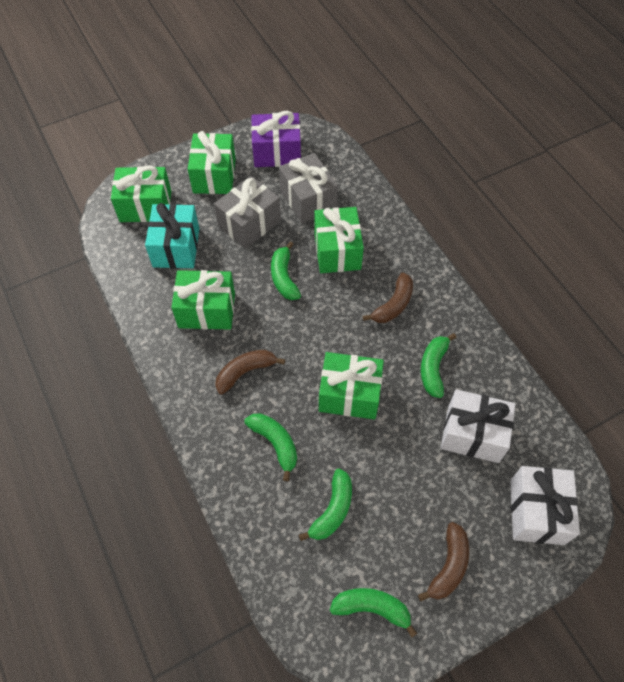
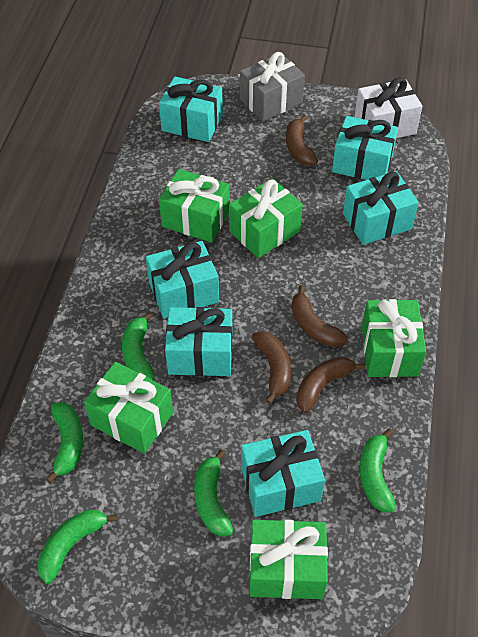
brown banana: 3 -> 4
grey gift: 2 -> 1
purple gift: 1 -> 0
turquoise gift: 1 -> 6
white gift: 2 -> 1

